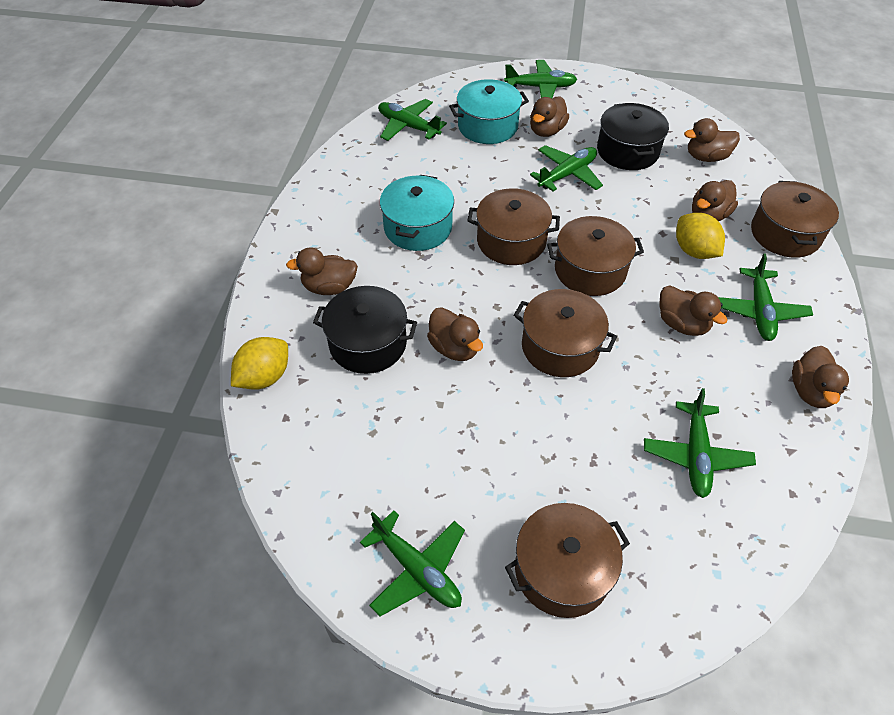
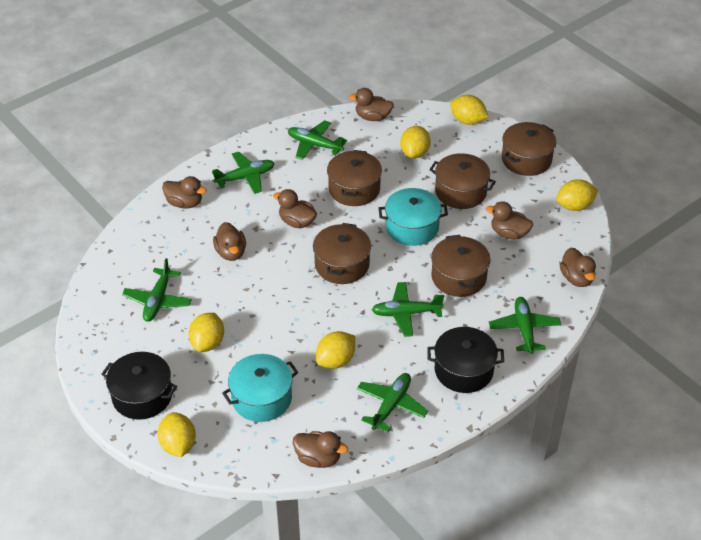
yellow lemon: 2 -> 6

